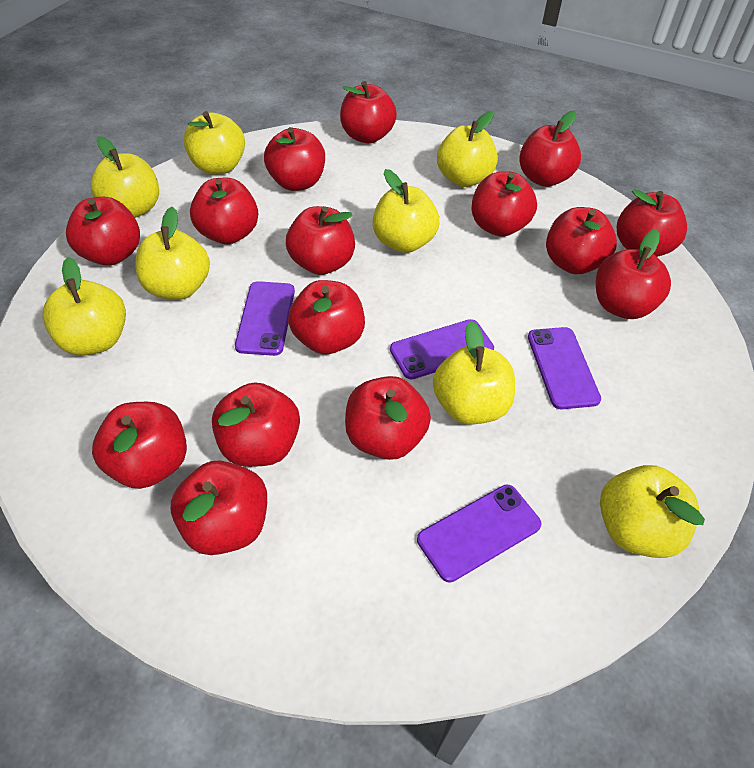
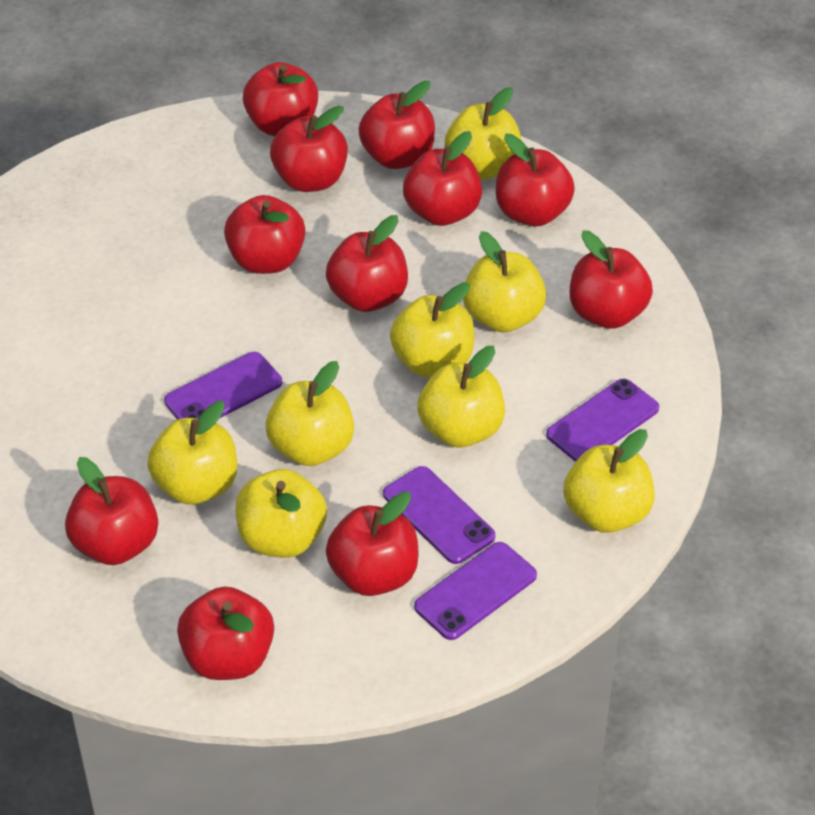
red apple: 15 -> 11

